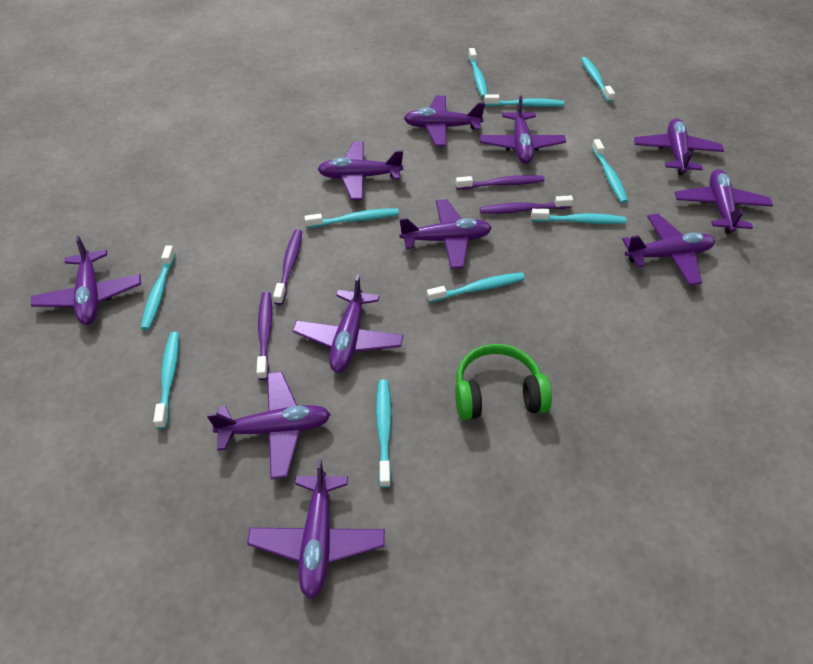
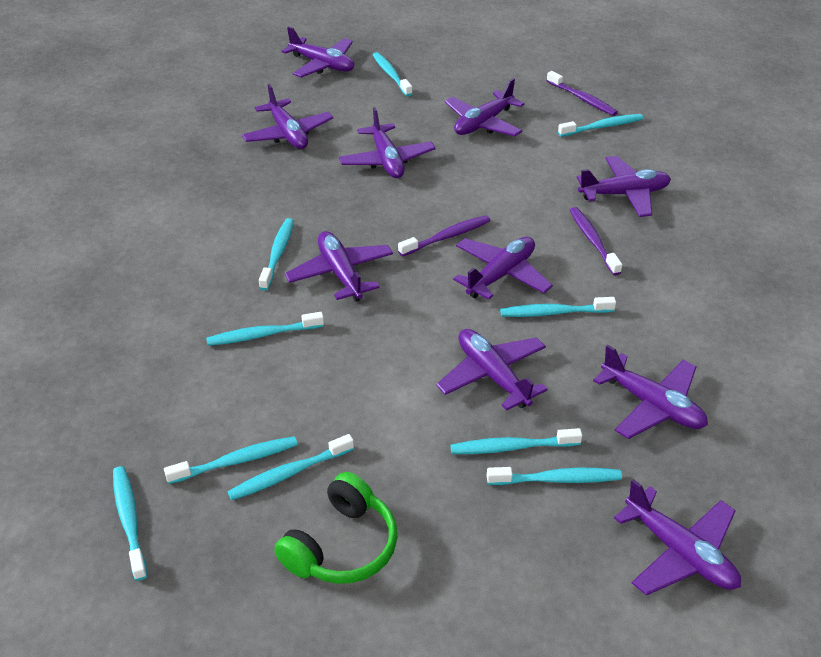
purple plane: 11 -> 10
purple toothbrush: 4 -> 3

